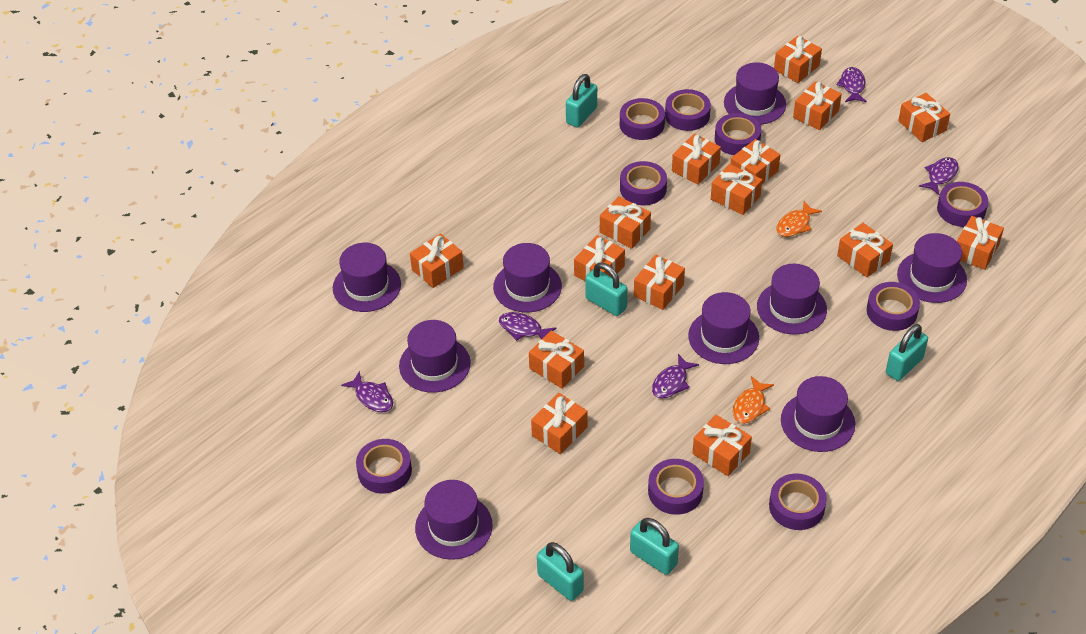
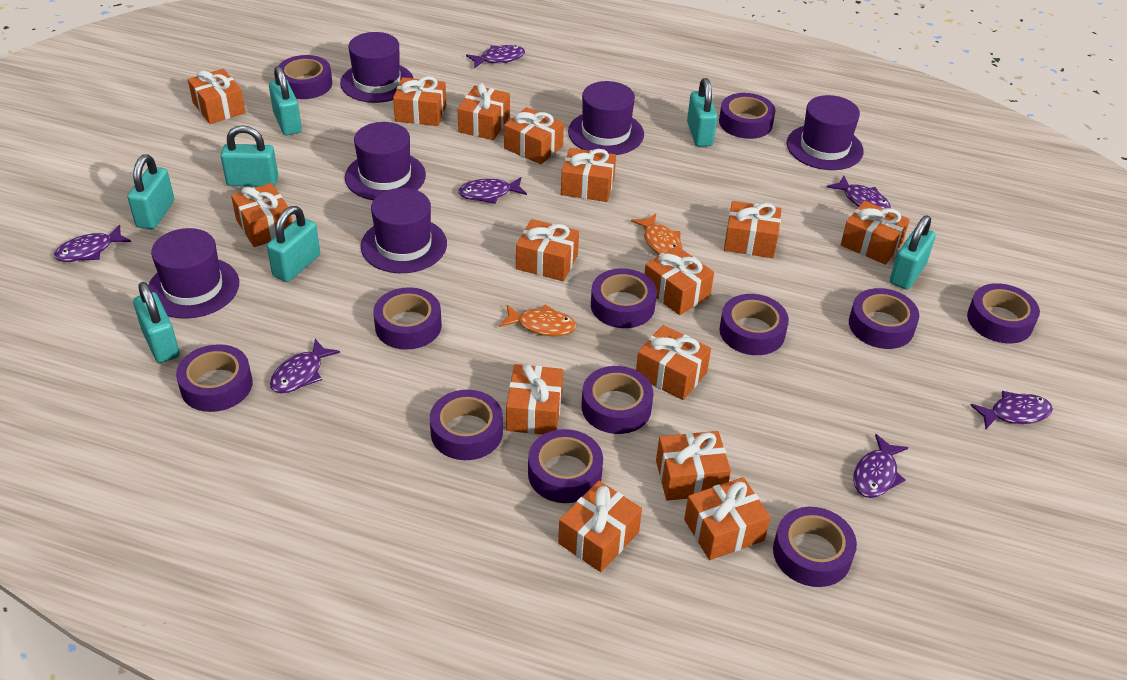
purple fish: 5 -> 7
purple hat: 9 -> 6
purple tape: 9 -> 12
turquoise padlock: 5 -> 7

